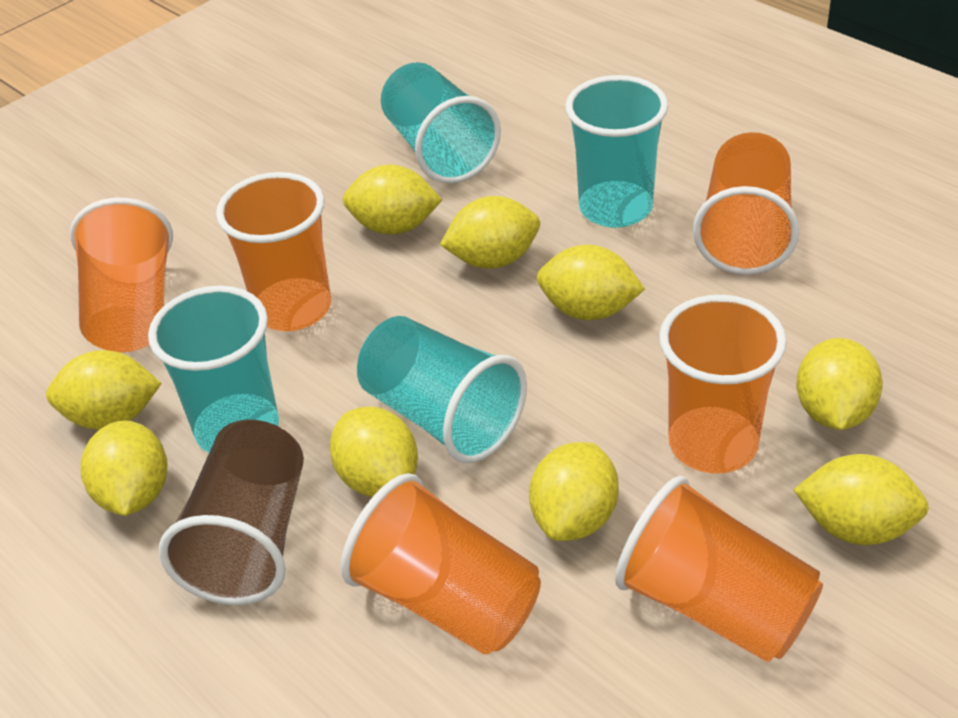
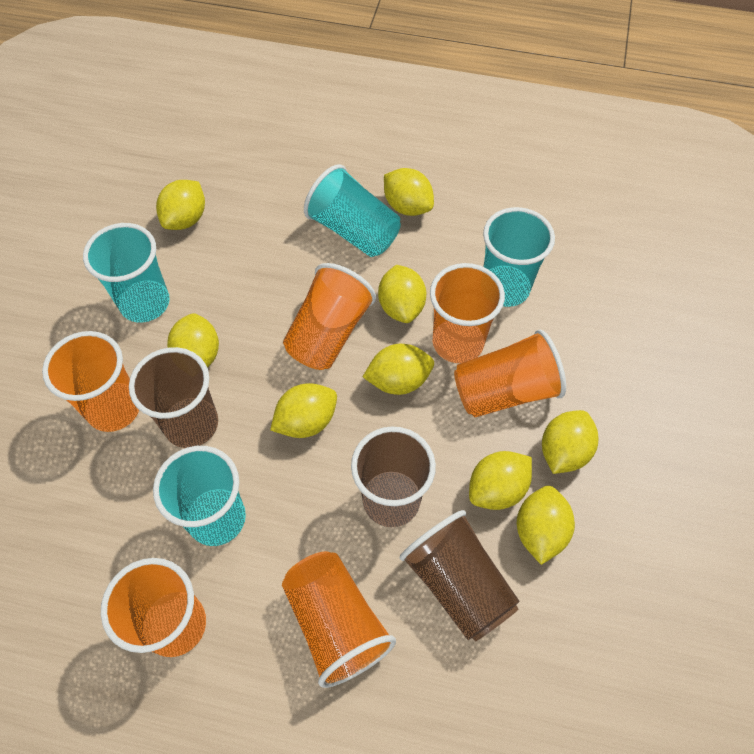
brown cup: 1 -> 3

